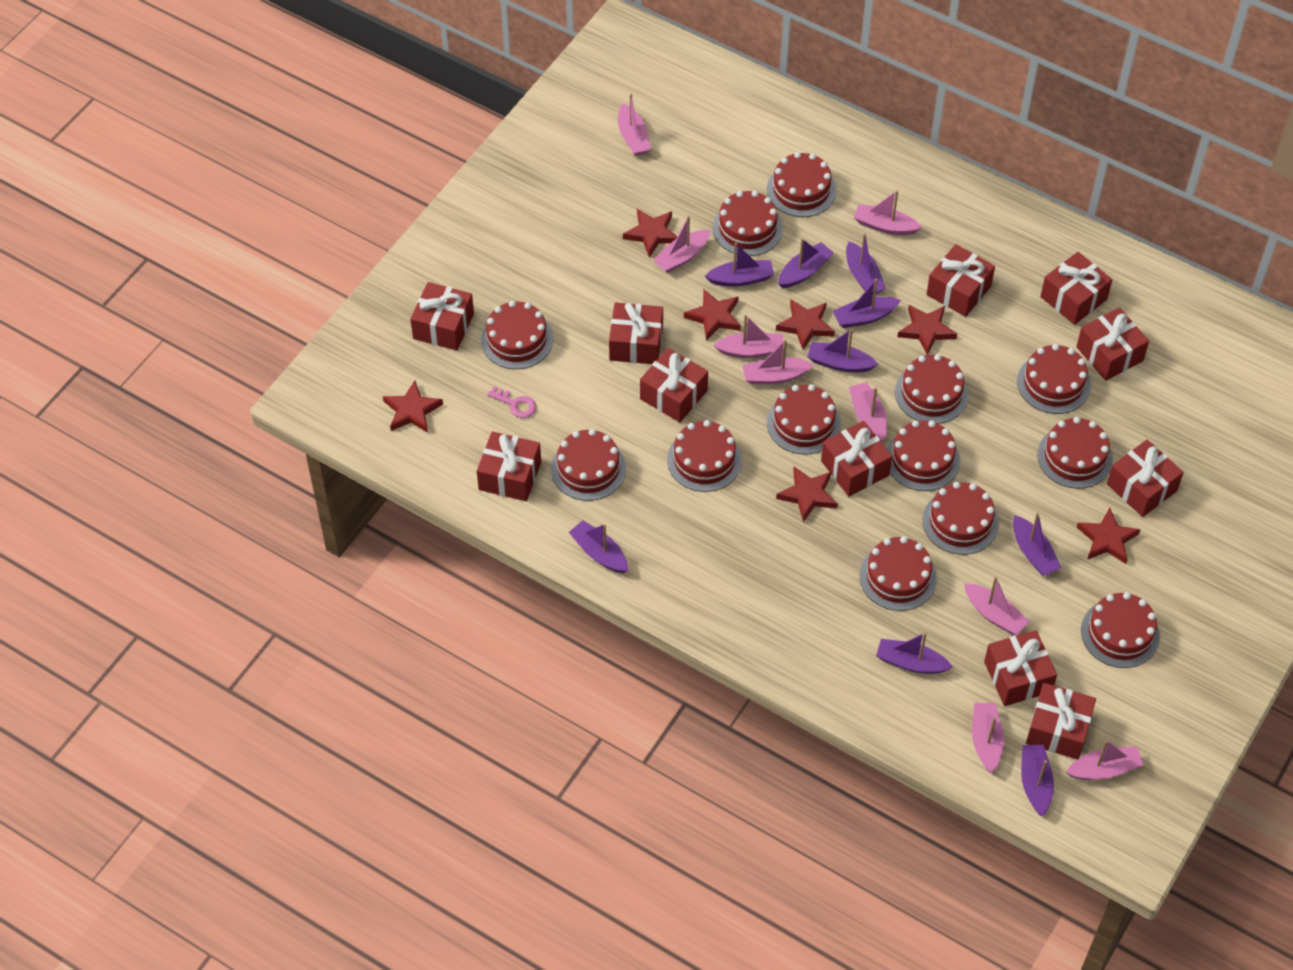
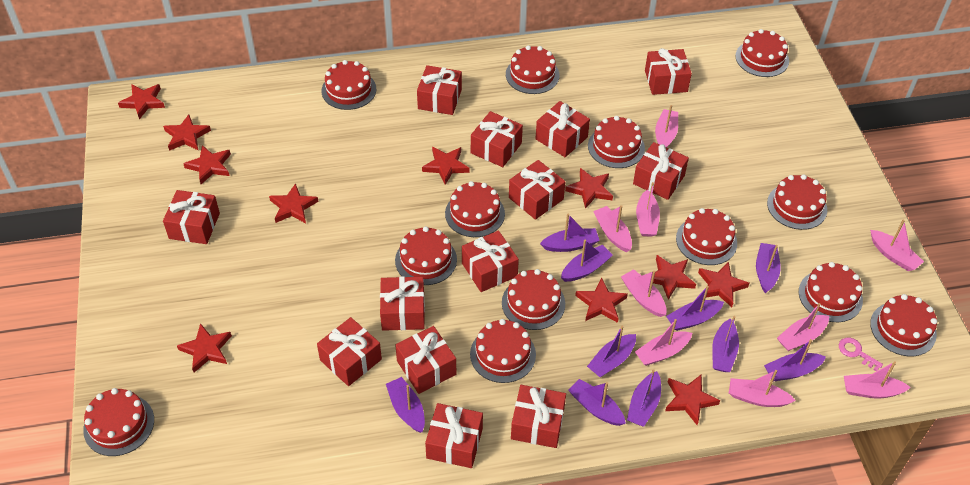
purple boat: 9 -> 10
red gift: 11 -> 13
red star: 7 -> 11

